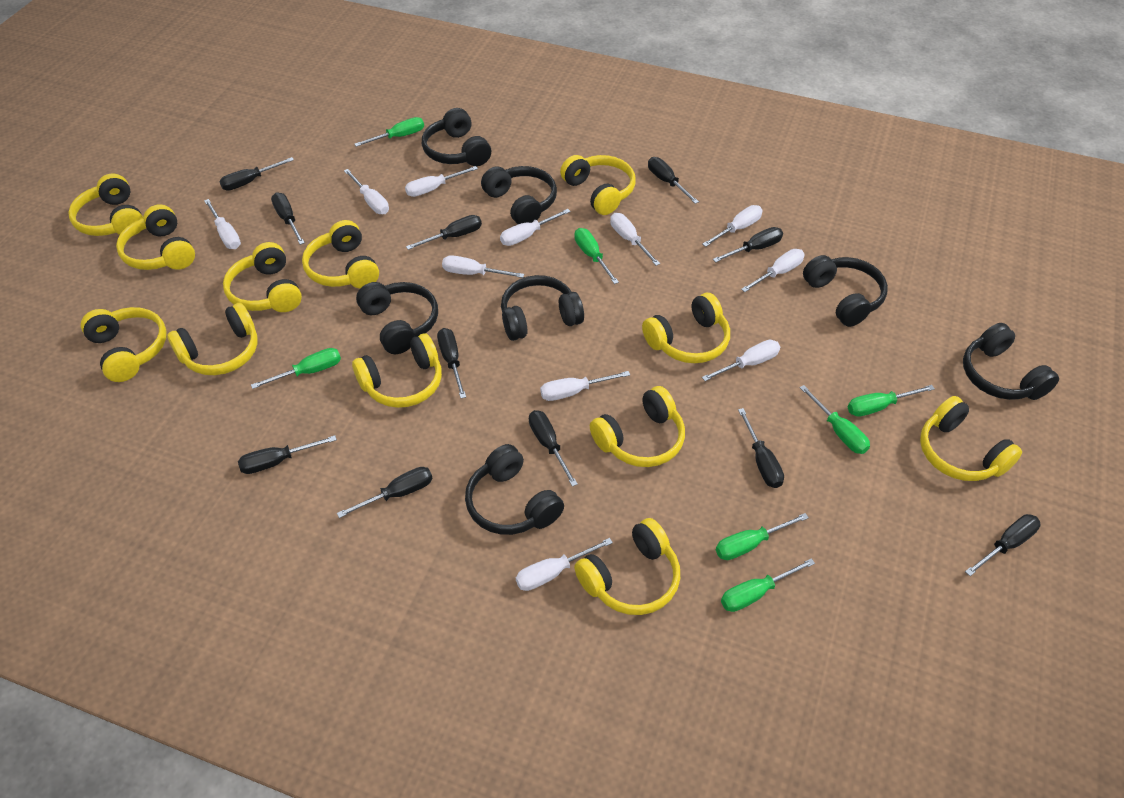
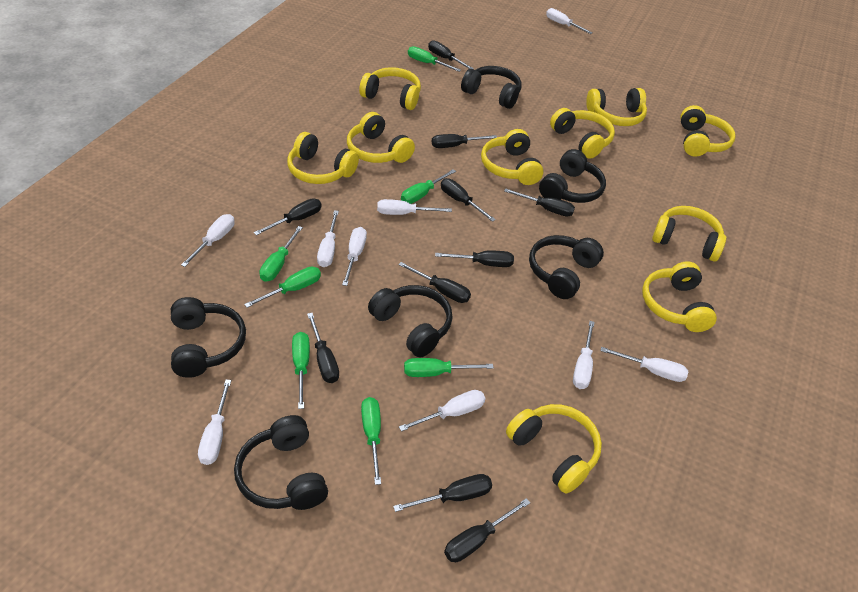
black headphones: 7 -> 6
black screwdriver: 11 -> 10
white screwdriver: 11 -> 9
yellow headphones: 12 -> 10

